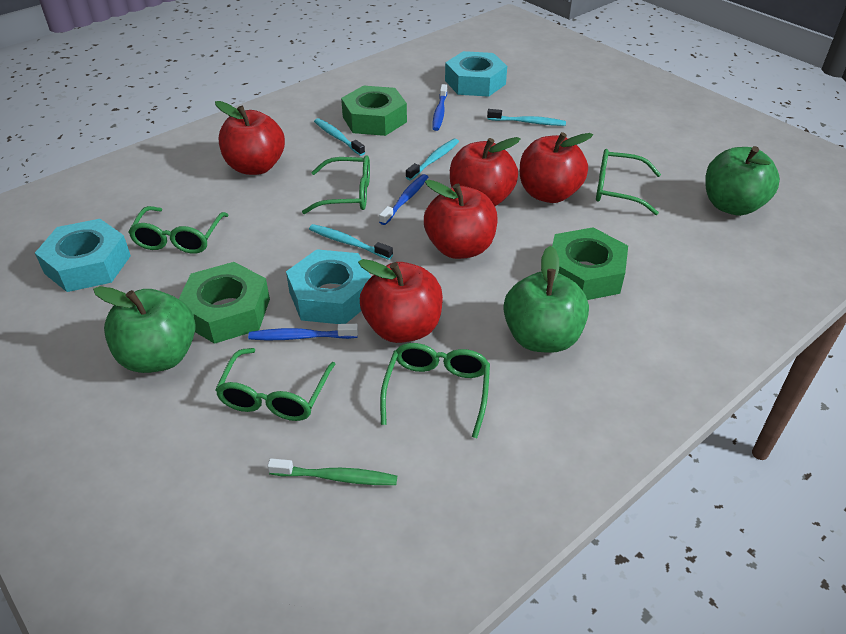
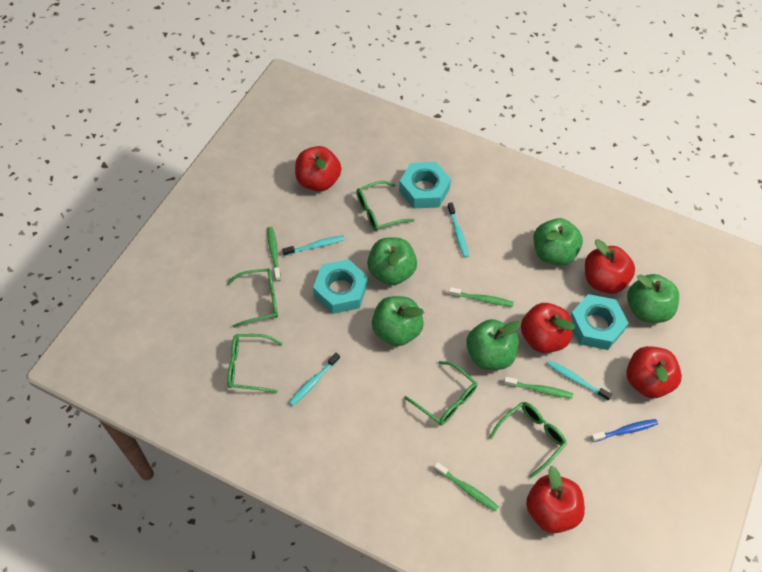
blue toothbrush: 3 -> 1
green apple: 3 -> 5
green nut: 3 -> 0
green toothbrush: 1 -> 4

